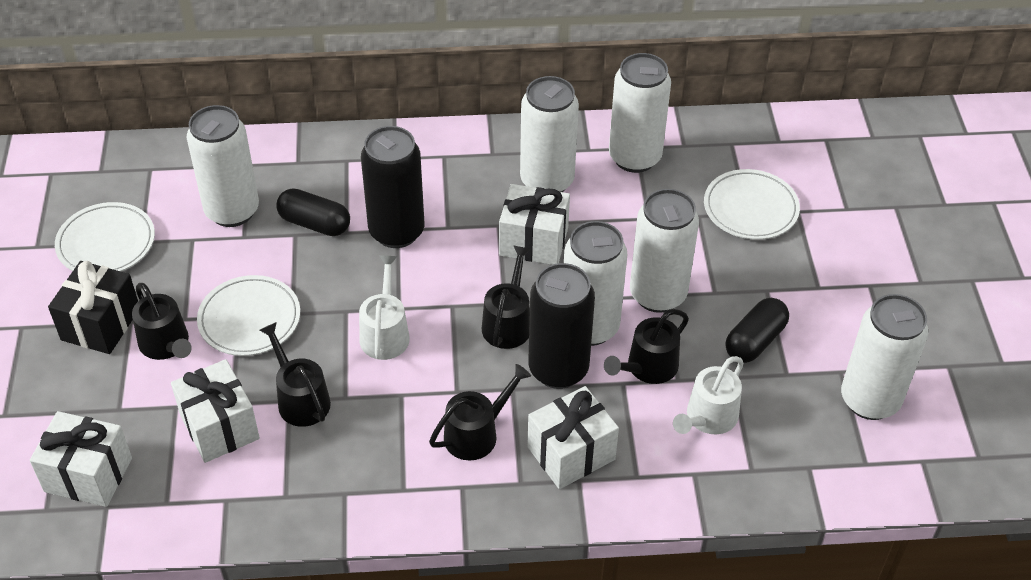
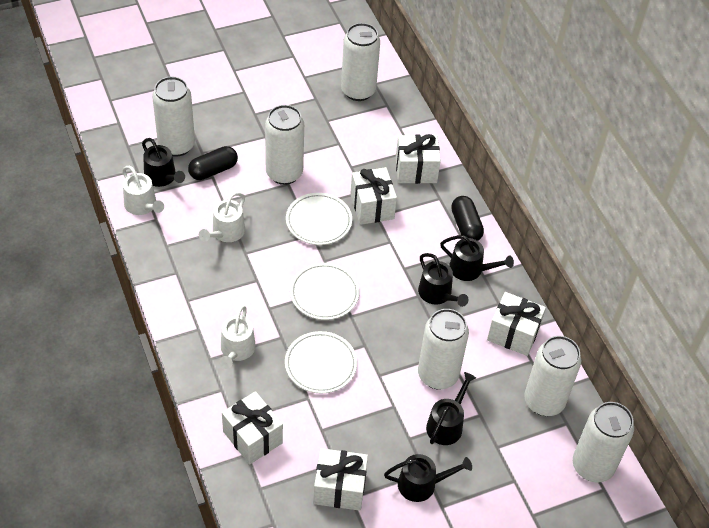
black can: 2 -> 0
black gift: 1 -> 0
white gift: 4 -> 5
white watering can: 2 -> 3

